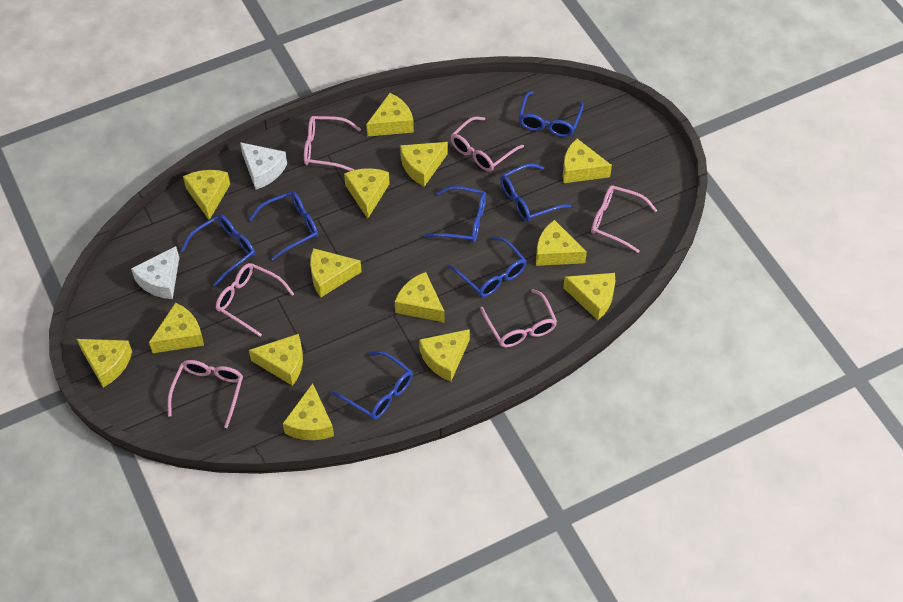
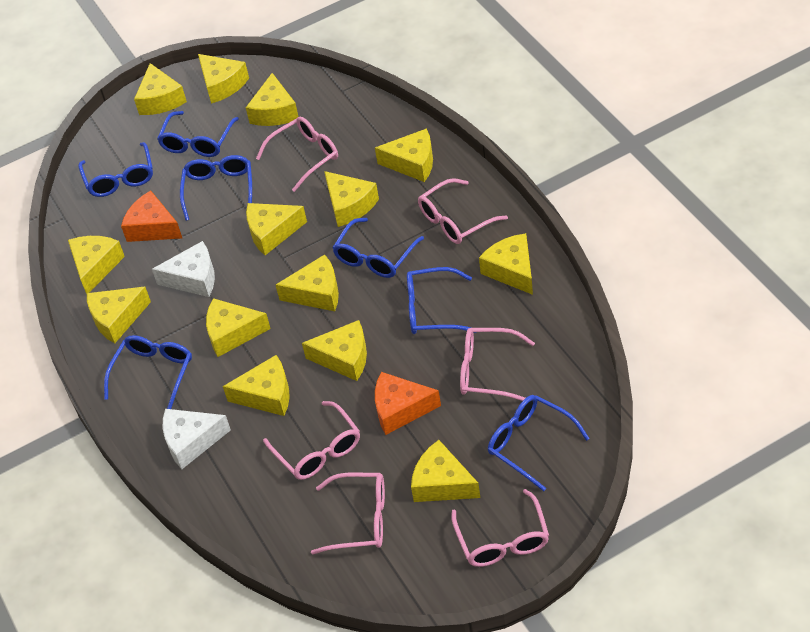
orange cheese: 0 -> 2

